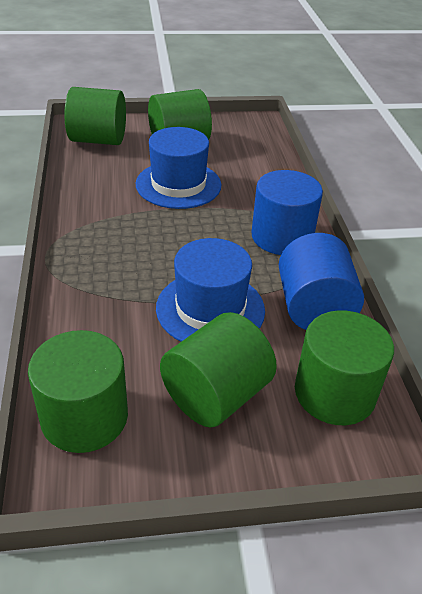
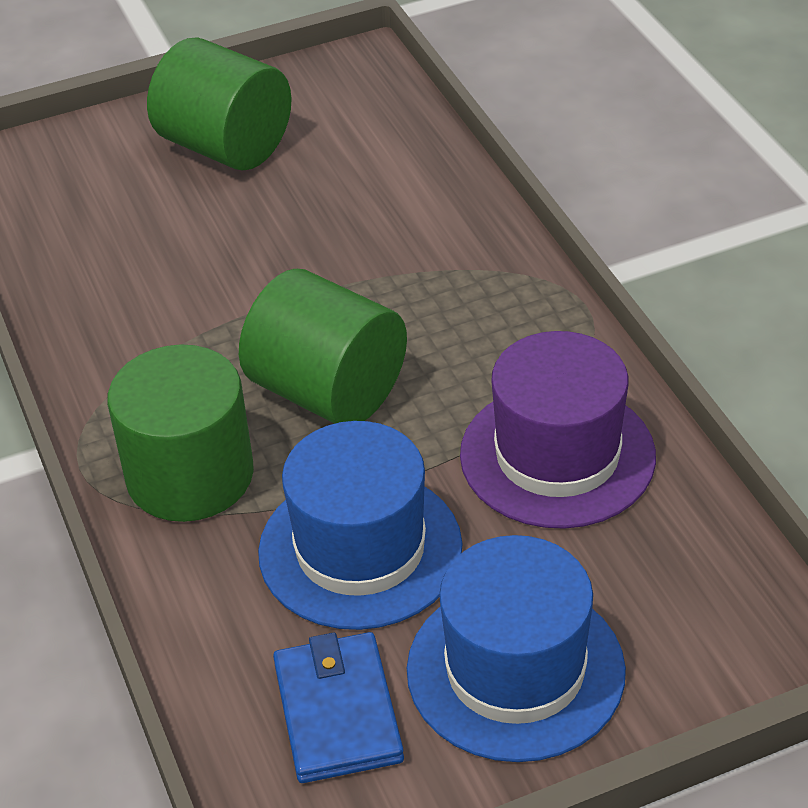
blue cylinder: 2 -> 0
blue wallet: 0 -> 1
green cylinder: 5 -> 3
purple hat: 0 -> 1

